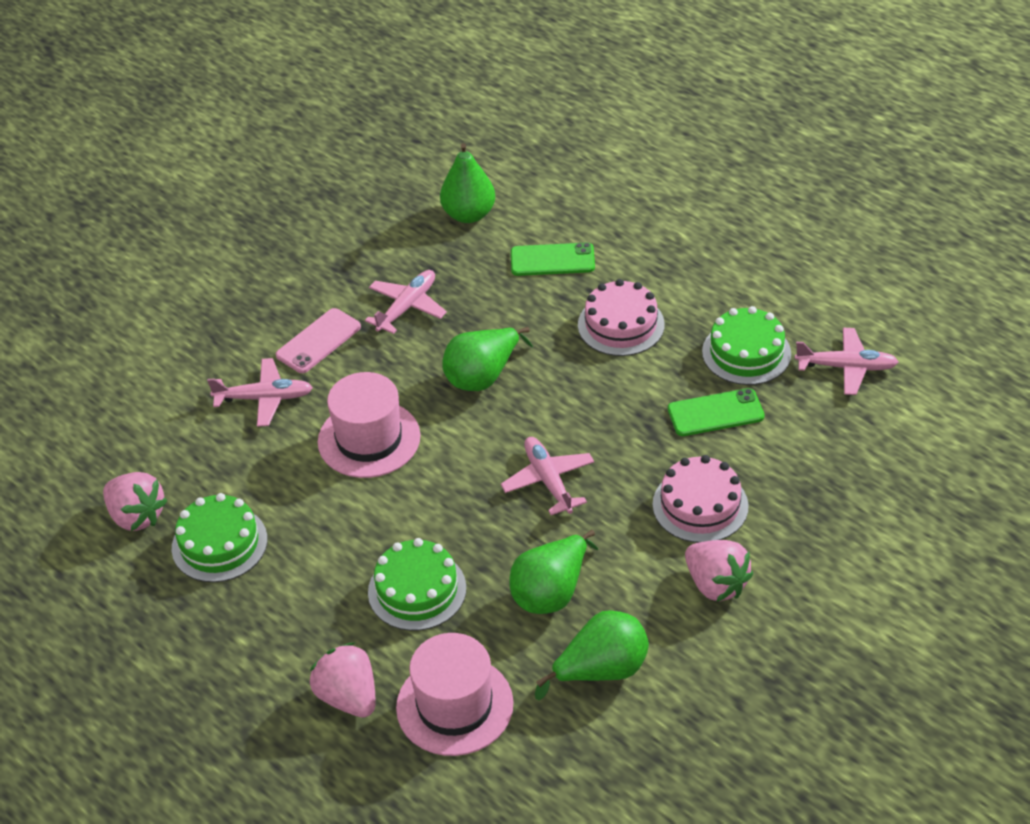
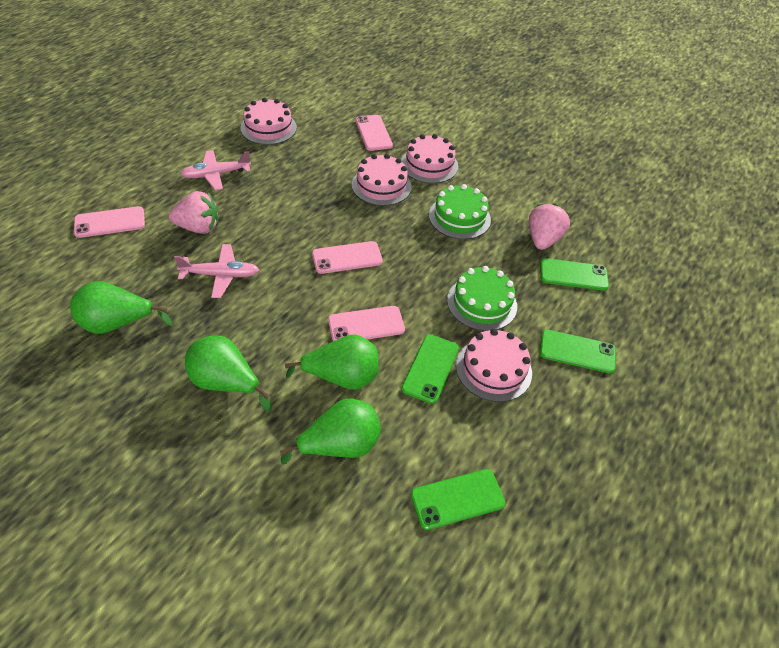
green cake: 3 -> 2
green phone: 2 -> 4
pink cake: 2 -> 4
pink hat: 2 -> 0
pink phone: 1 -> 4
pink plane: 4 -> 2
pink strawberry: 3 -> 2

